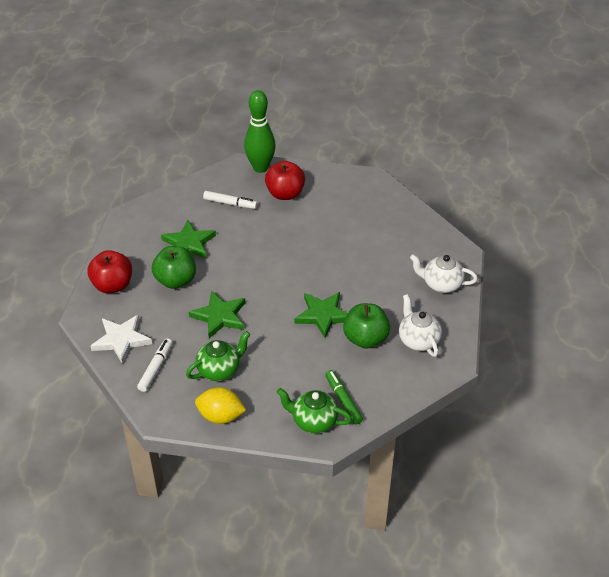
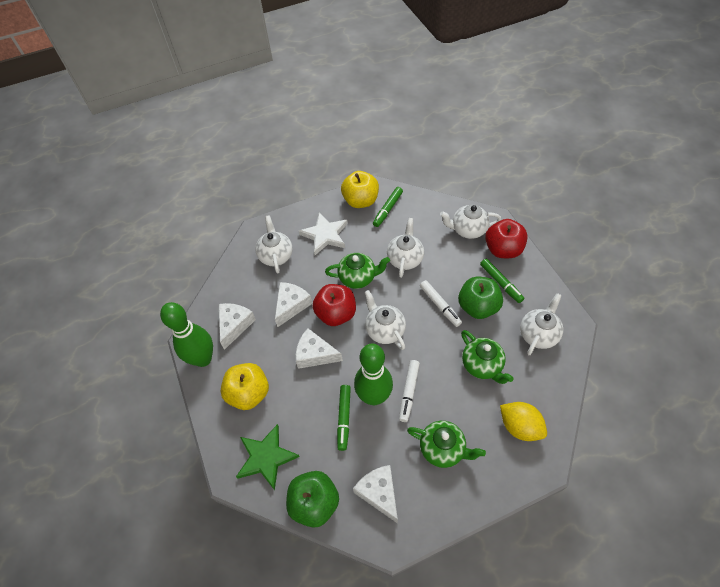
green bowling pin: 1 -> 2
green marker: 1 -> 3
green star: 3 -> 1
green teapot: 2 -> 3
white cheese: 0 -> 4
white teapot: 2 -> 5
yellow apple: 0 -> 2

